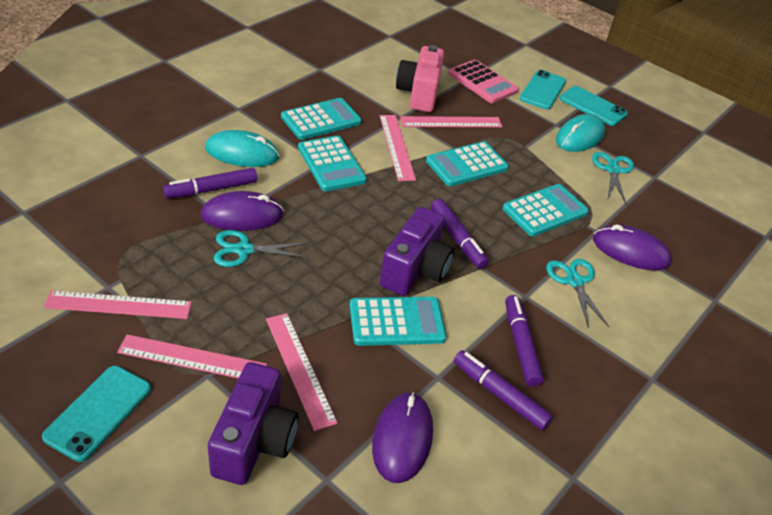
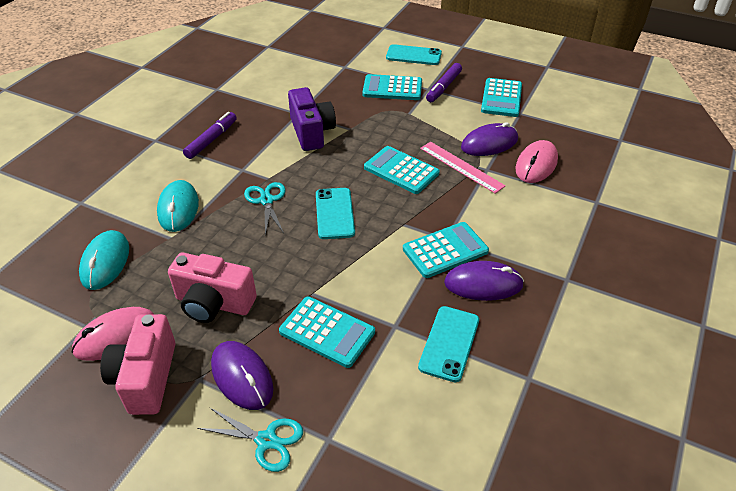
pink calculator: 1 -> 0
pink camera: 1 -> 2
pink mouse: 0 -> 2
pink ruler: 5 -> 1
purple camera: 2 -> 1
purple marker: 4 -> 2
turquoise scissors: 3 -> 2

